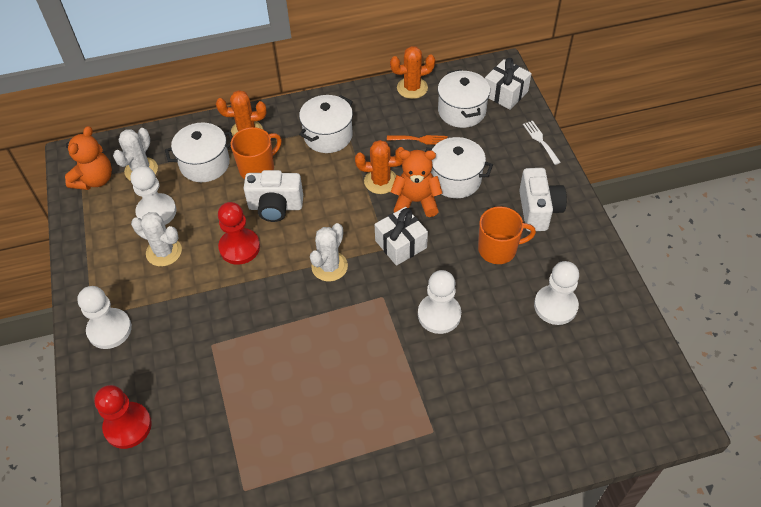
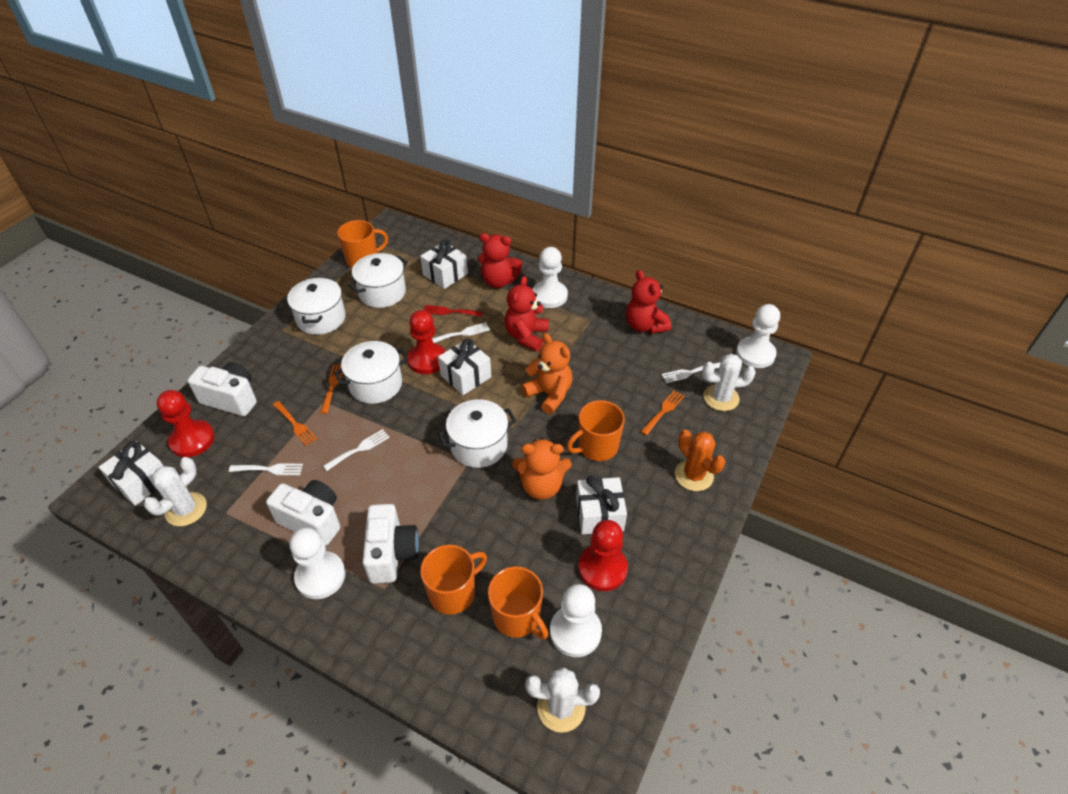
orange cactus: 3 -> 1
orange fork: 1 -> 3
orange mug: 2 -> 4
red fork: 0 -> 1
red pawn: 2 -> 3
red teddy bear: 0 -> 3
white camera: 2 -> 3
white fork: 1 -> 4
white gift: 2 -> 4

